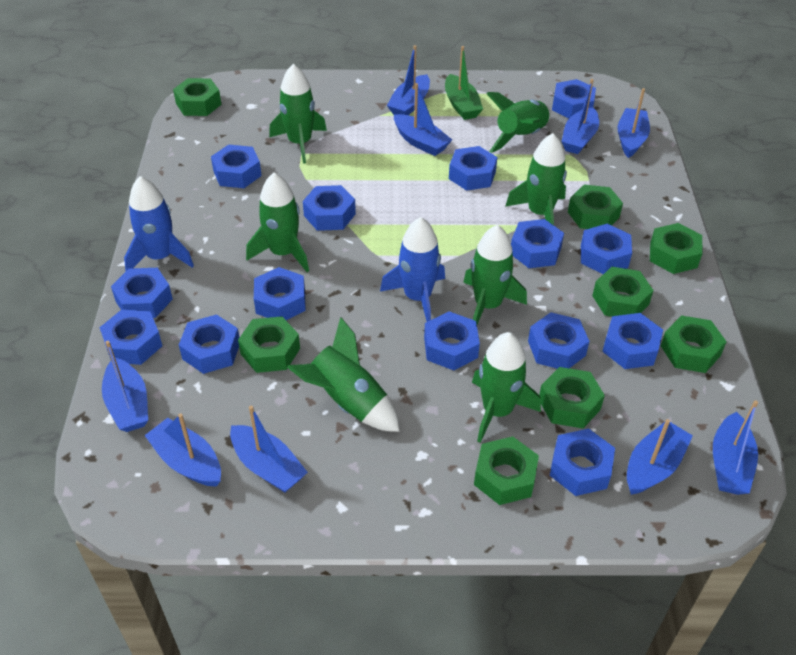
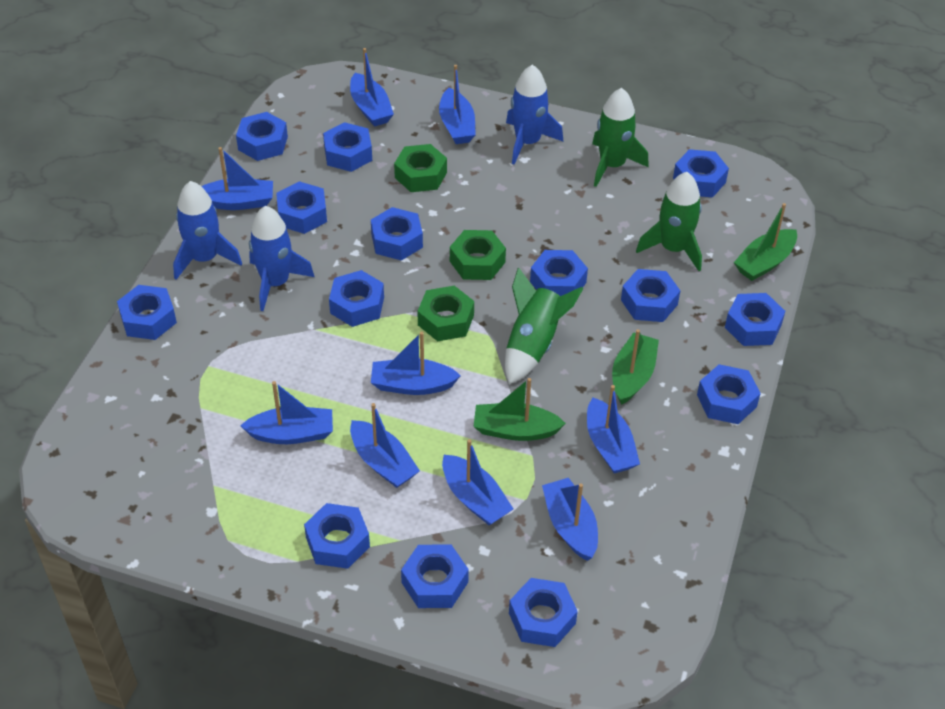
blue rocket: 2 -> 3
green boat: 1 -> 3
green nut: 8 -> 3
green rocket: 7 -> 3

